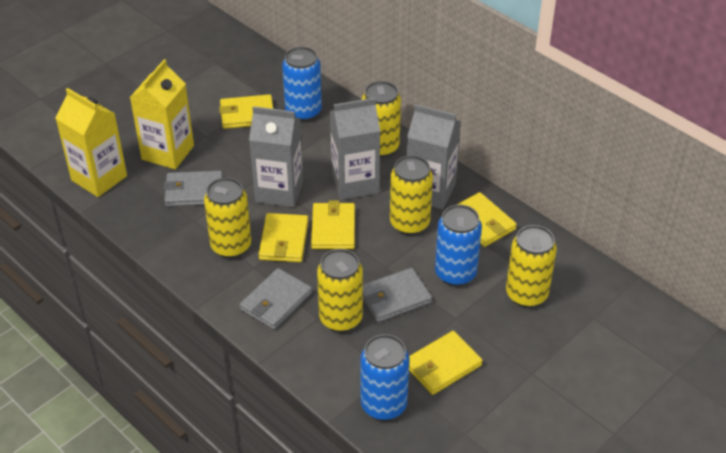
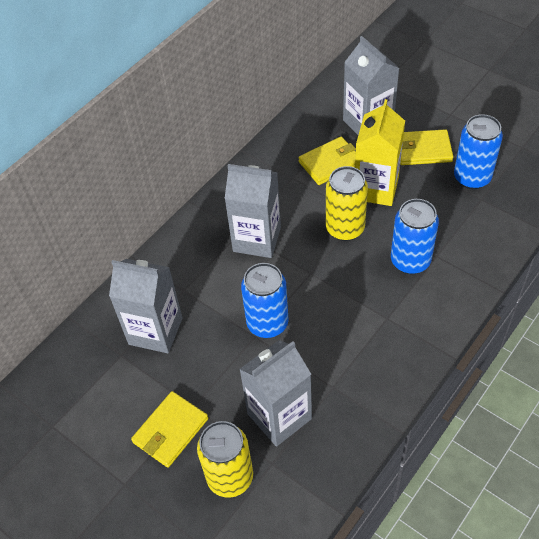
grey carton: 3 -> 4
grey wallet: 3 -> 0
yellow can: 5 -> 2
yellow carton: 2 -> 1
yellow wallet: 5 -> 3

